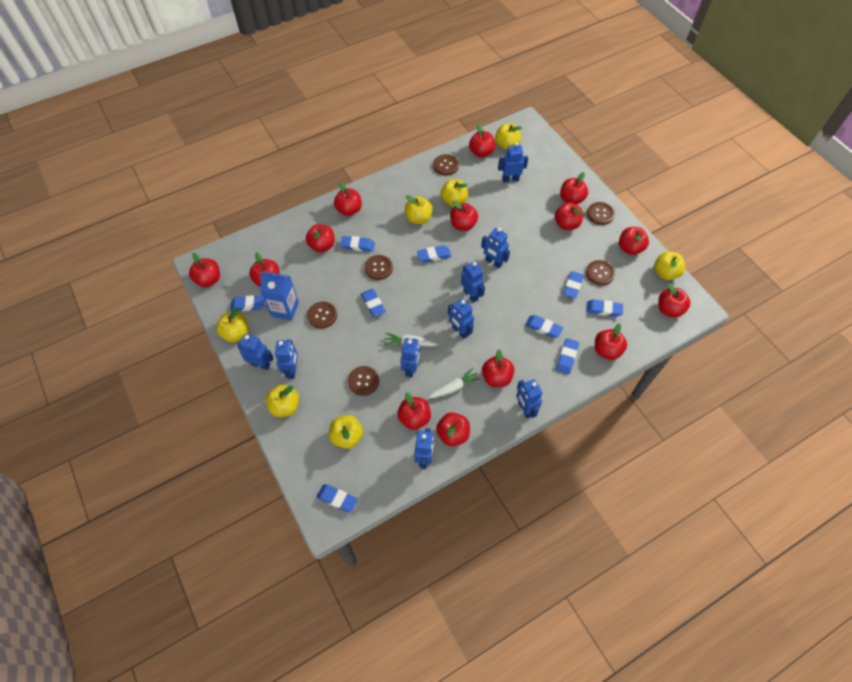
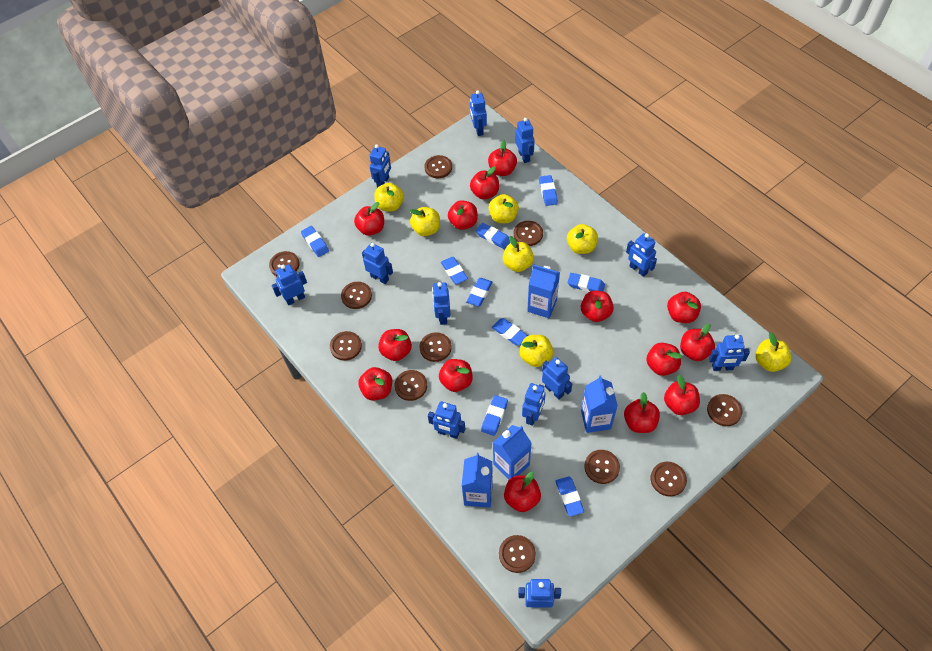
blue carton: 1 -> 4
blue robot: 9 -> 12
brown button: 6 -> 11
white carrot: 2 -> 0

